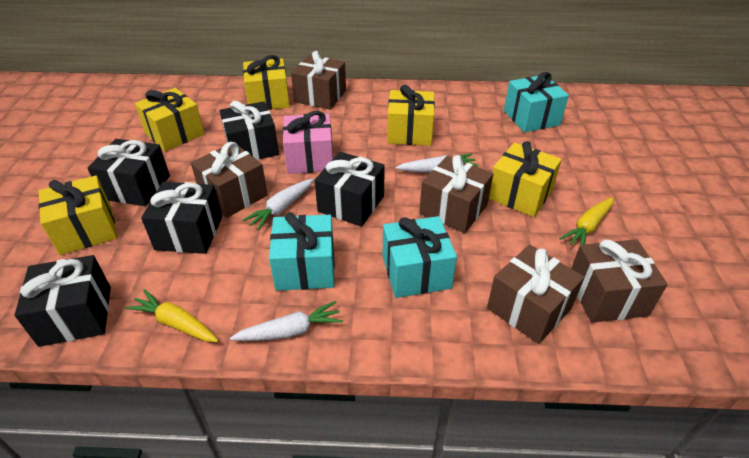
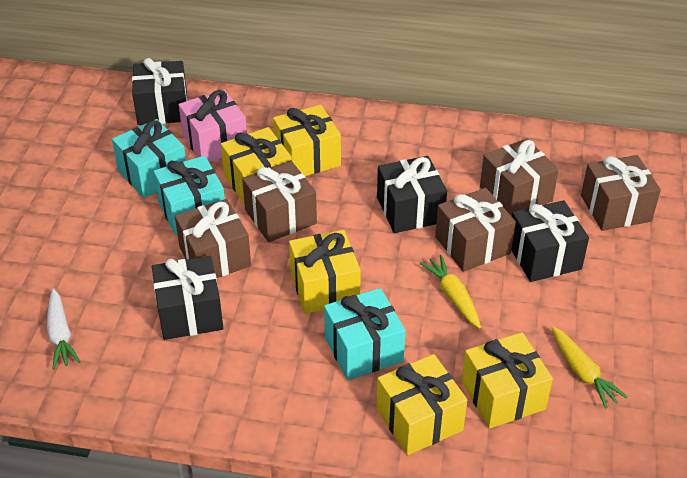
black gift: 5 -> 4
white carrot: 3 -> 1

